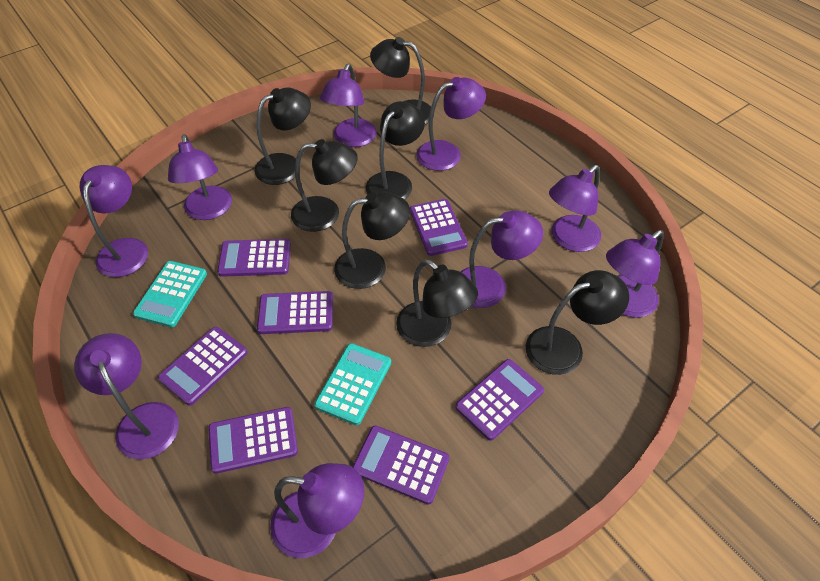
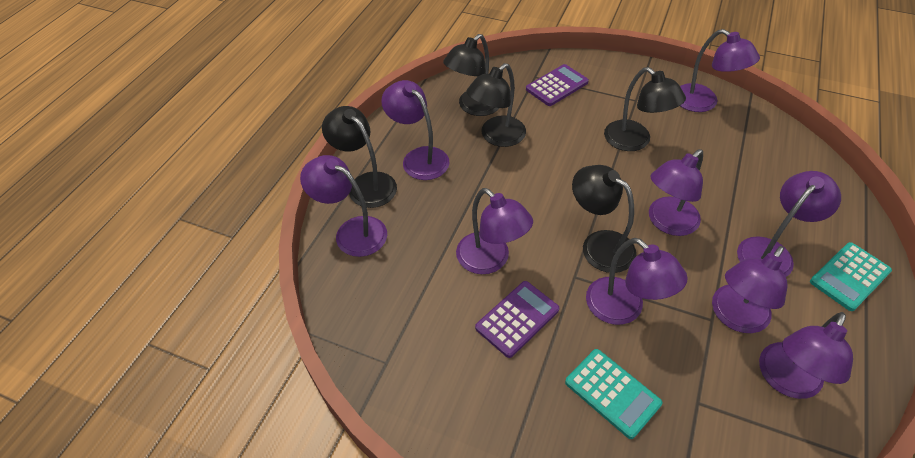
black lamp: 7 -> 5
purple calculator: 7 -> 2

